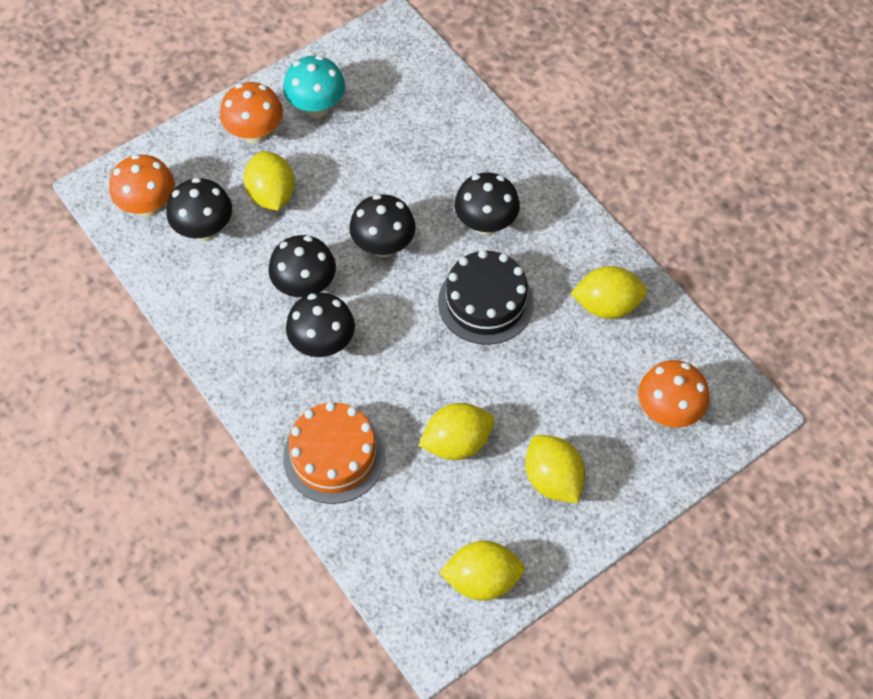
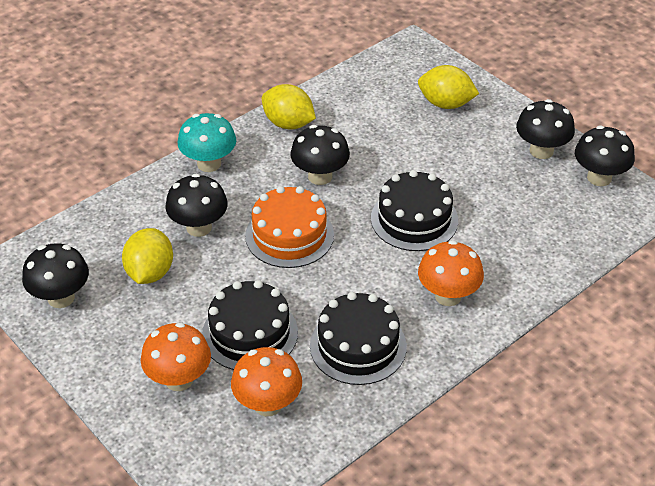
black cake: 1 -> 3
yellow lemon: 5 -> 3

